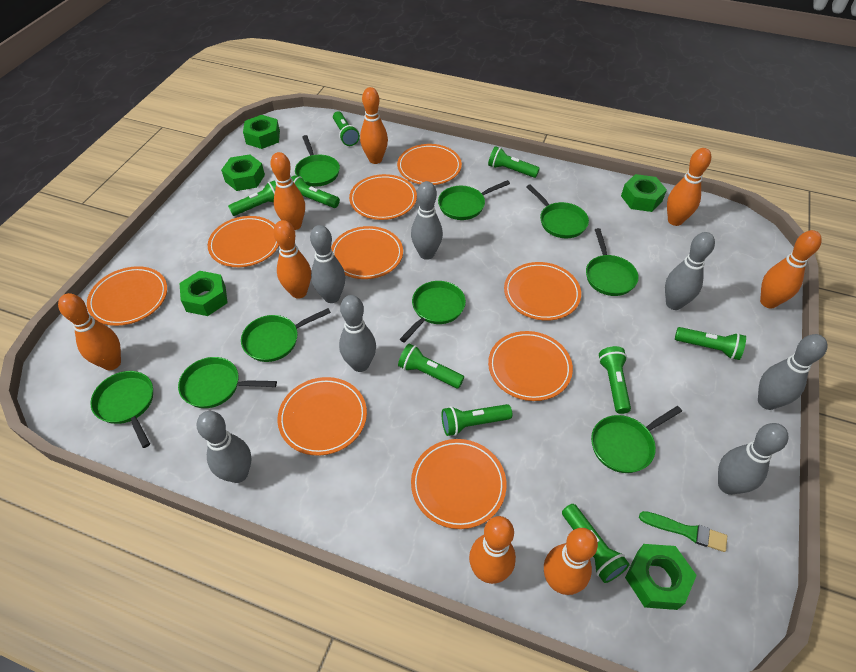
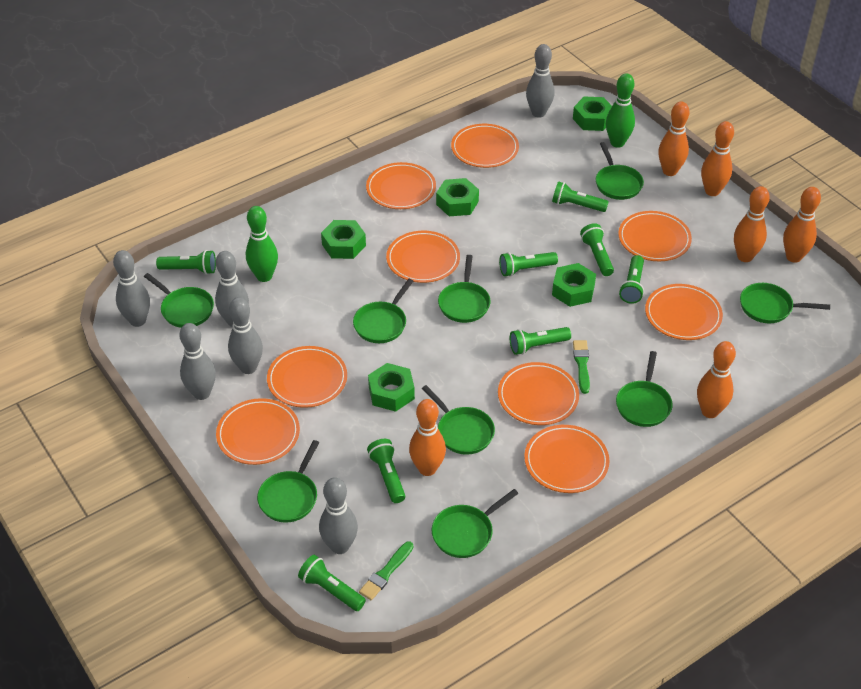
green bowling pin: 0 -> 2
green brush: 1 -> 2
green flashlight: 9 -> 8
grey bowling pin: 7 -> 6
orange bowling pin: 8 -> 6

